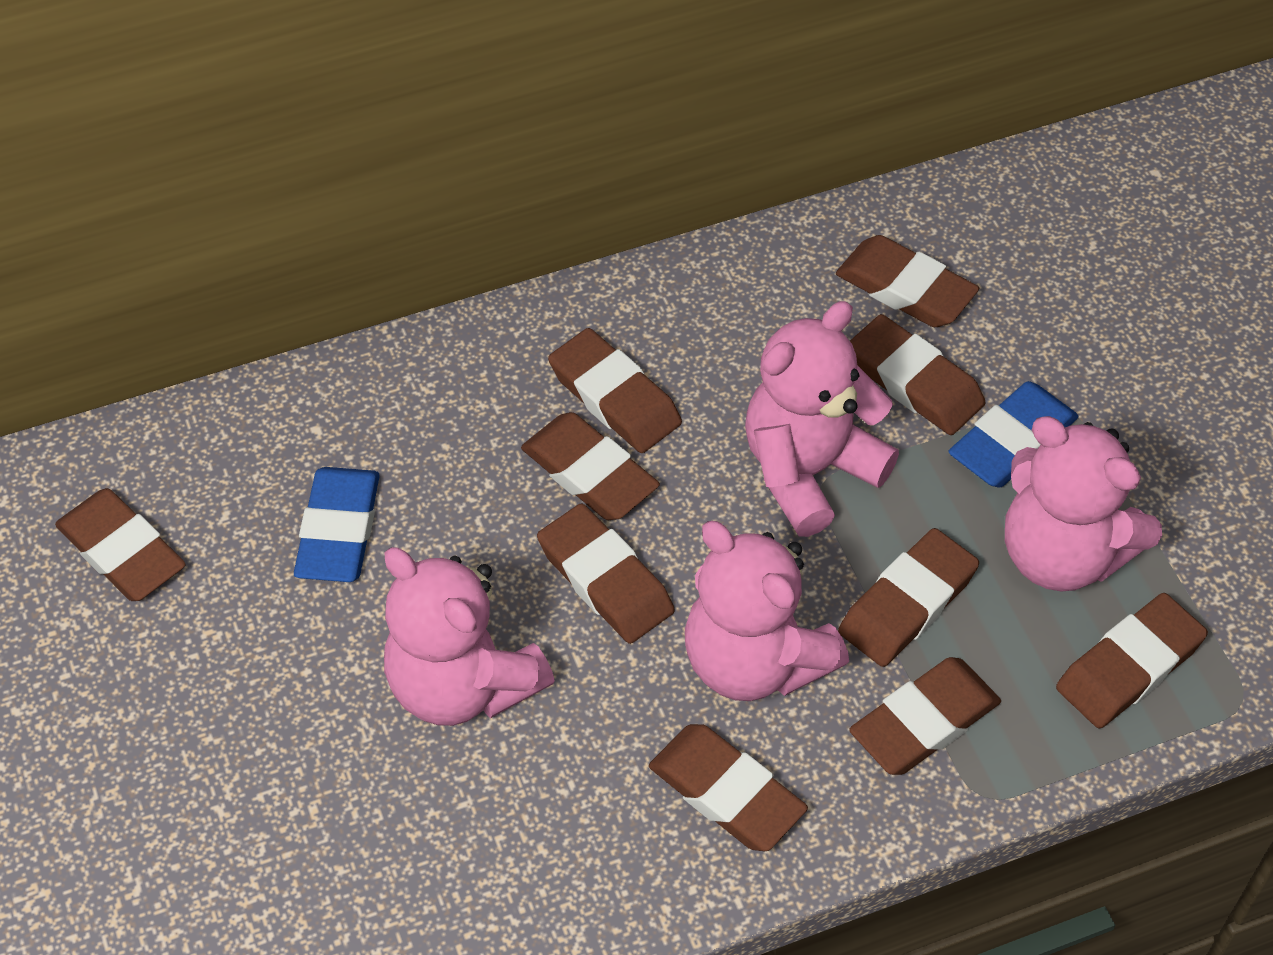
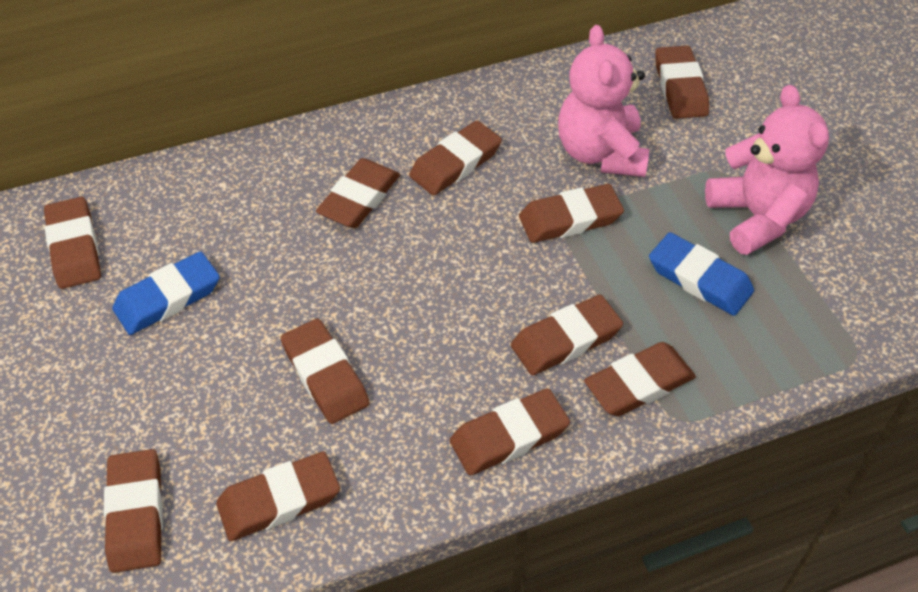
brown eraser: 10 -> 11
pink teddy bear: 4 -> 2

